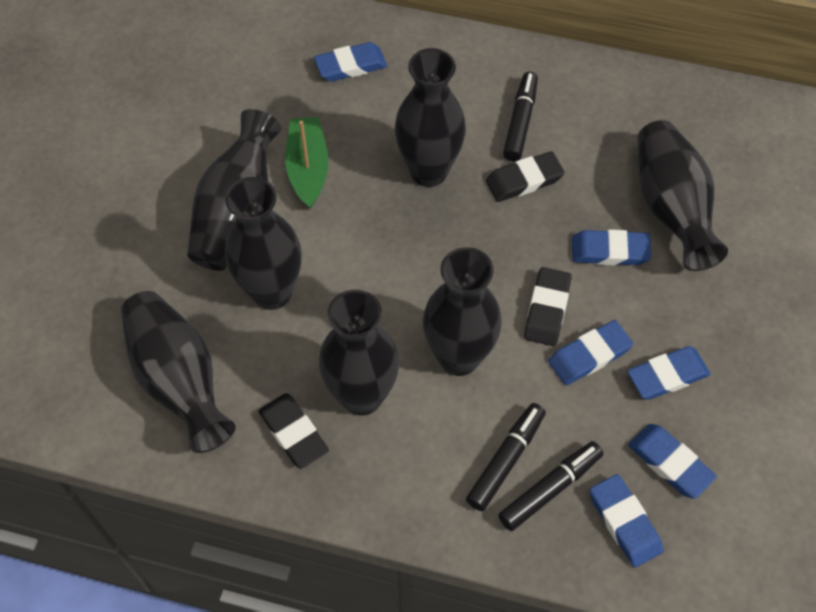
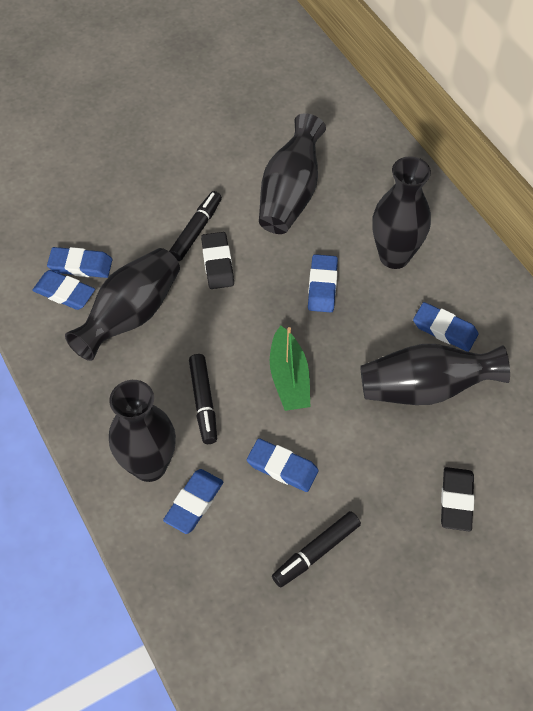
black eraser: 3 -> 2
black vase: 7 -> 5

